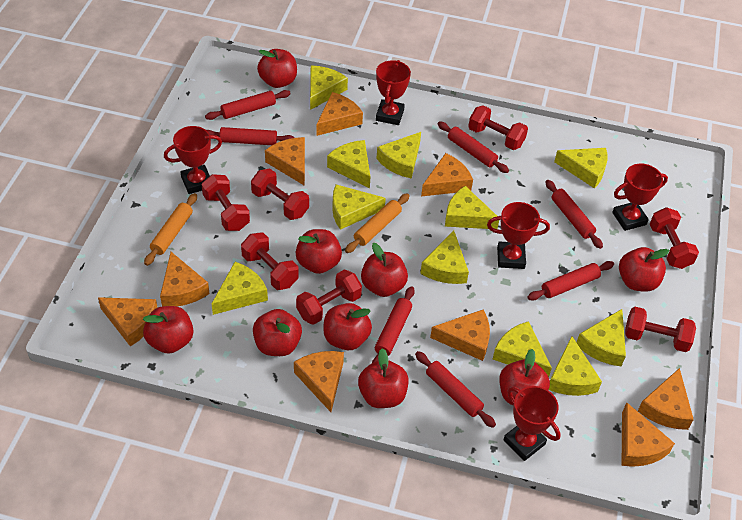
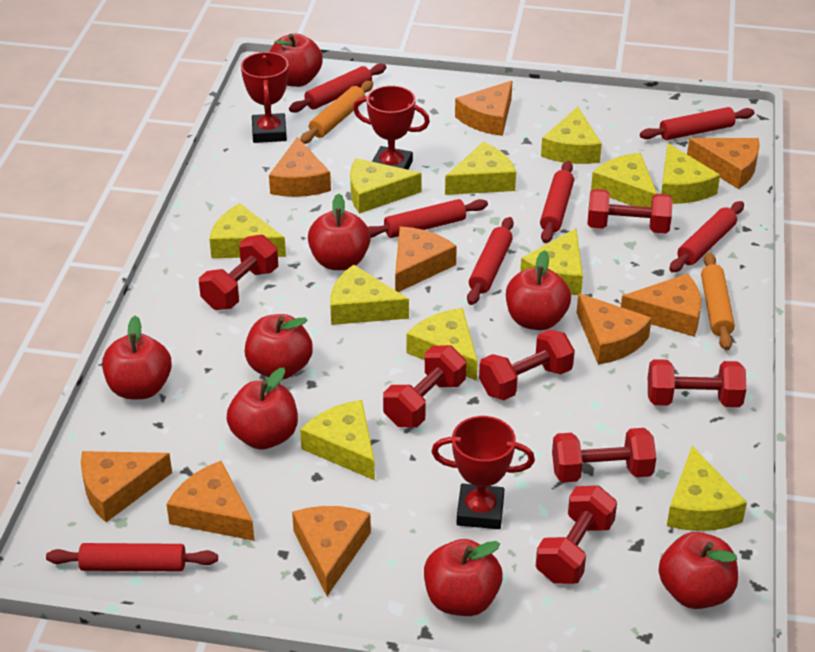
red apple: 9 -> 8
red trophy: 5 -> 3

